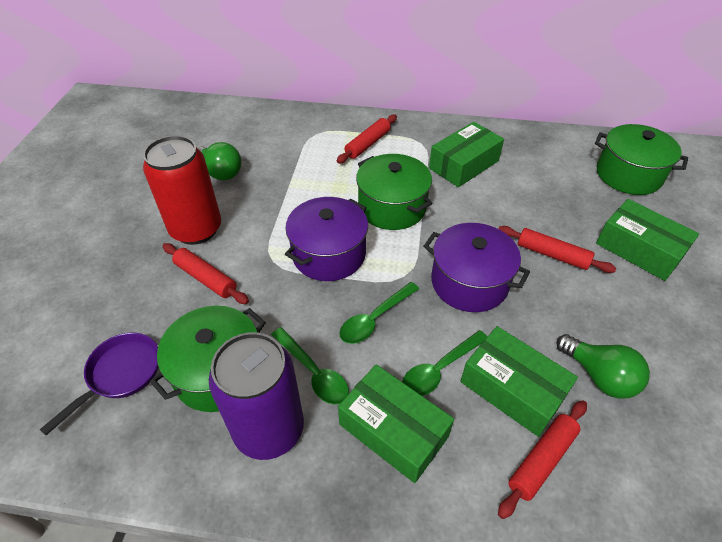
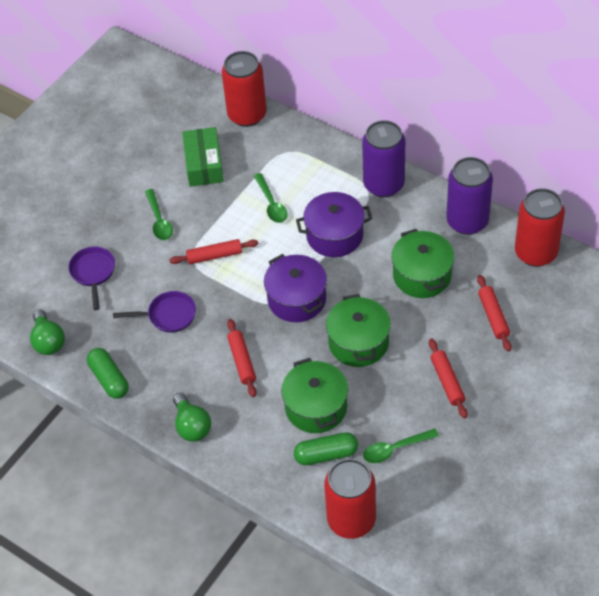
green box: 4 -> 1
green capsule: 0 -> 2
purple can: 1 -> 2
purple pan: 1 -> 2
red can: 1 -> 3

